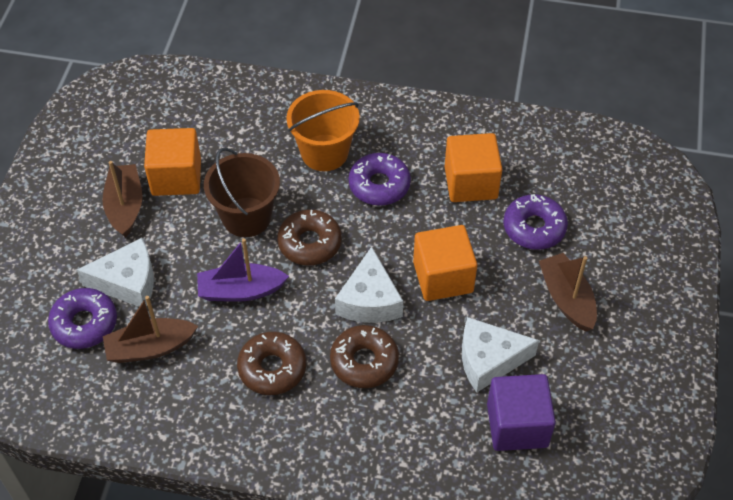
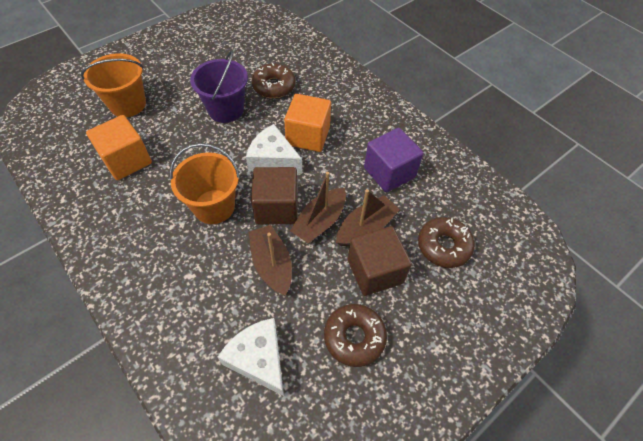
brown bucket: 1 -> 0
brown cube: 0 -> 2
orange bucket: 1 -> 2
orange cube: 3 -> 2
purple boat: 1 -> 0
purple bucket: 0 -> 1
purple donut: 3 -> 0
white cheese: 3 -> 2

